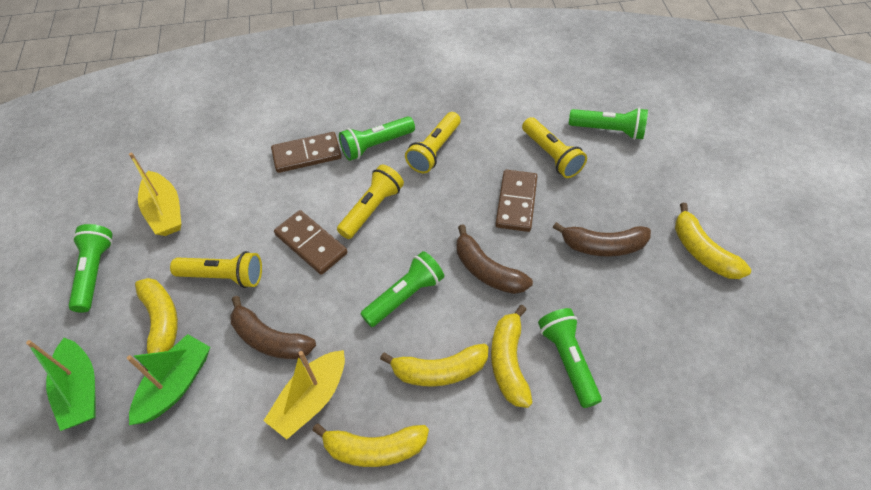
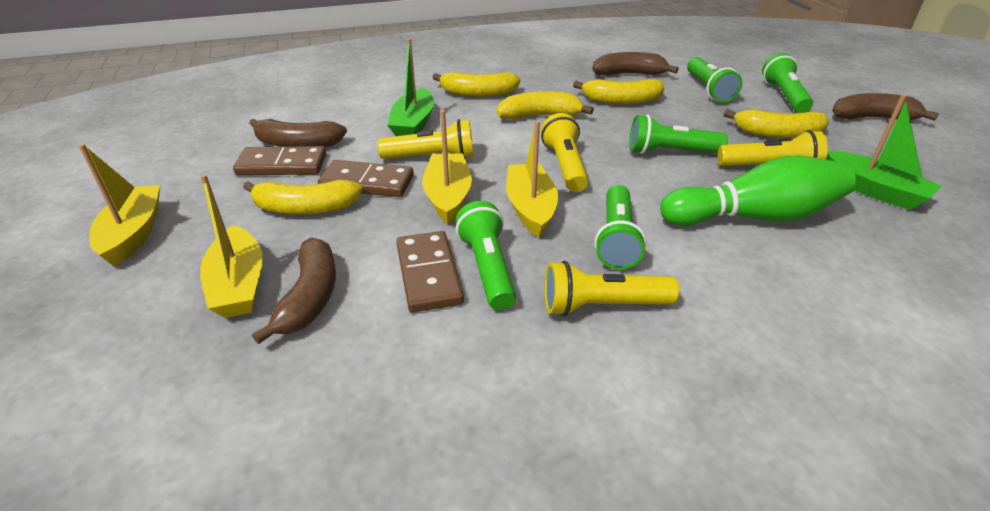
brown banana: 3 -> 4
green bowling pin: 0 -> 1
yellow boat: 2 -> 4

